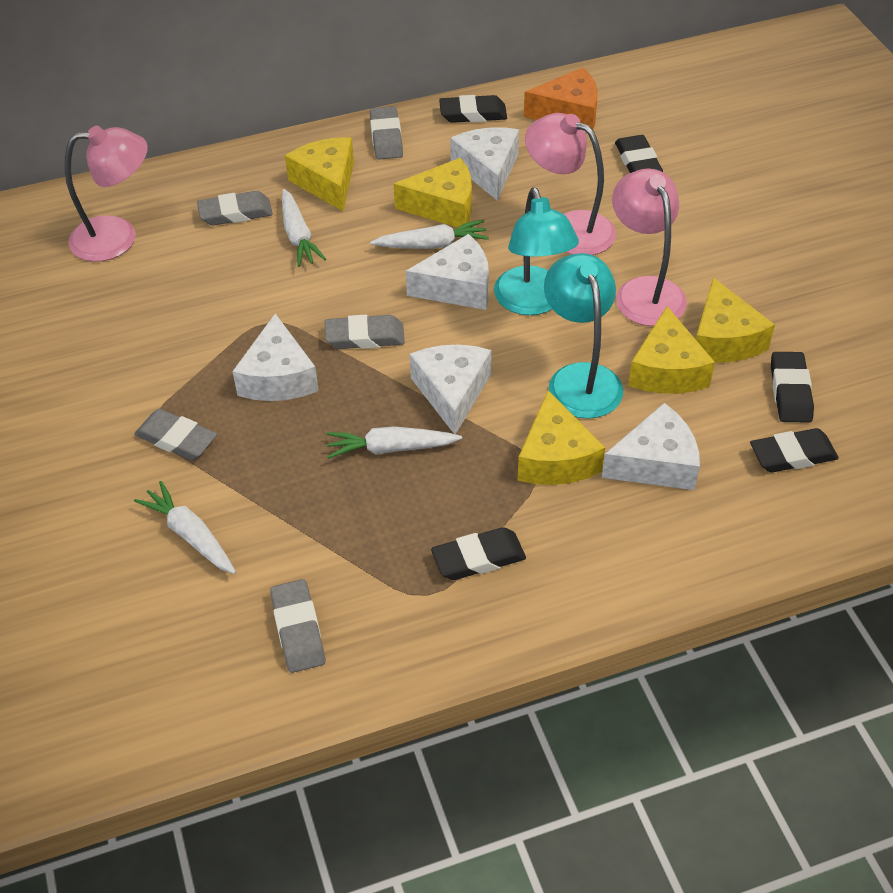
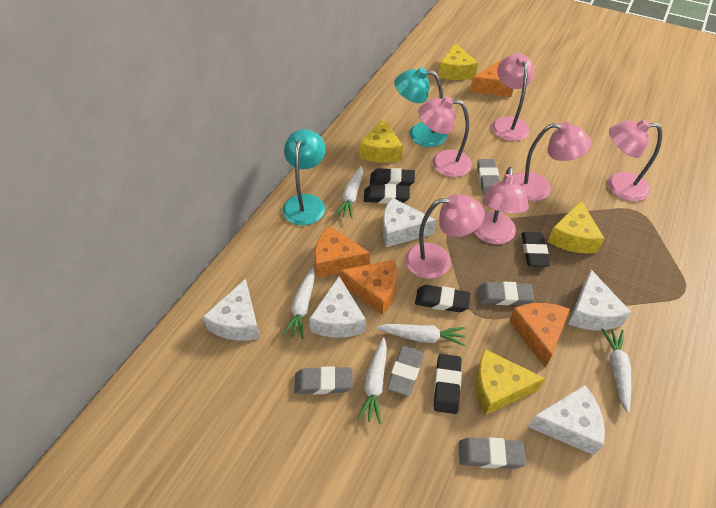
orange cheese: 1 -> 4
pink lamp: 3 -> 6
white carrot: 4 -> 5
yellow cheese: 5 -> 4

